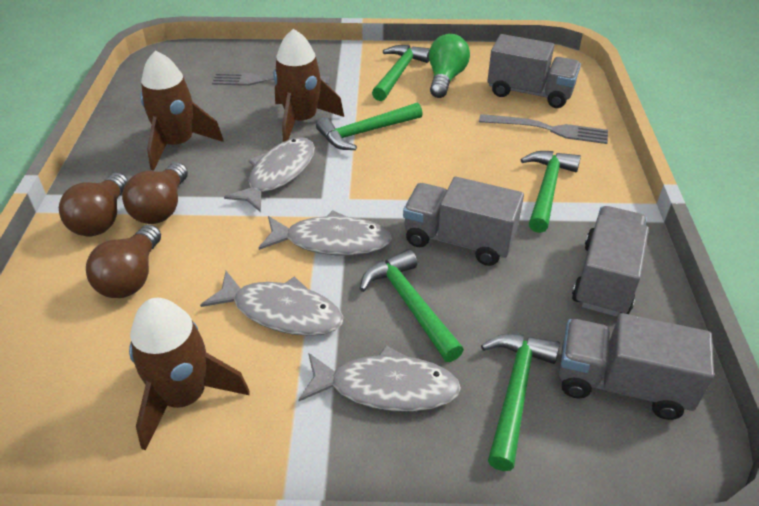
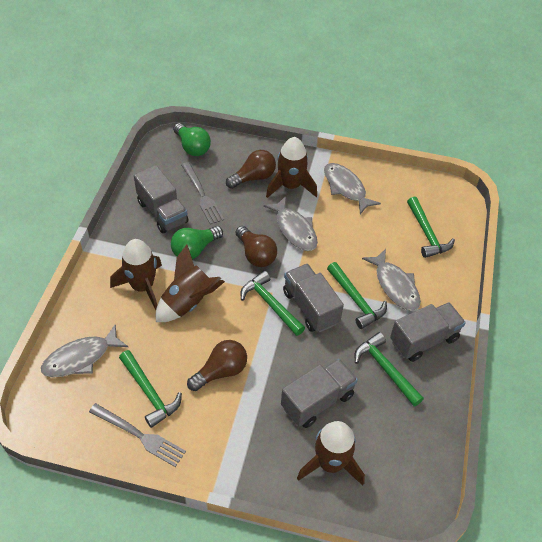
brown rocket: 3 -> 4
green light bulb: 1 -> 2

